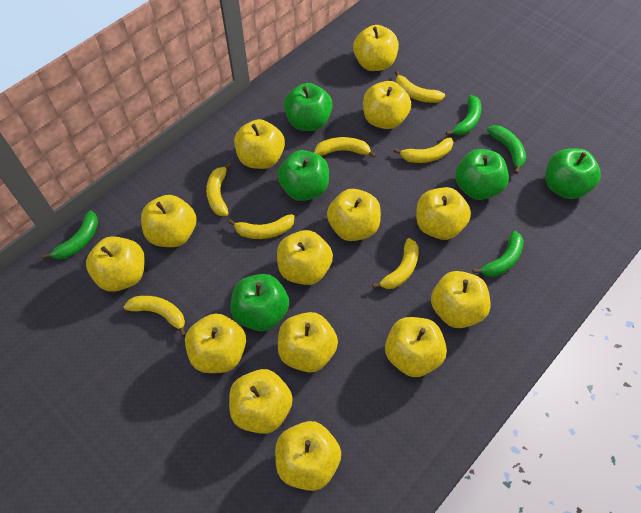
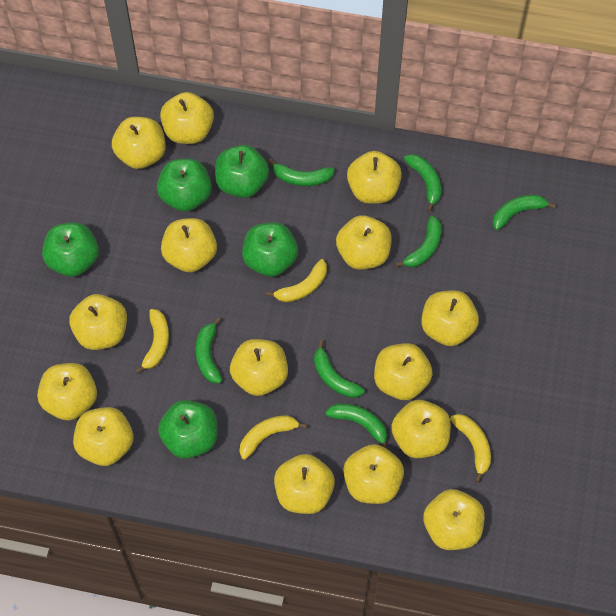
green banana: 4 -> 7
yellow apple: 14 -> 15
yellow banana: 7 -> 4

